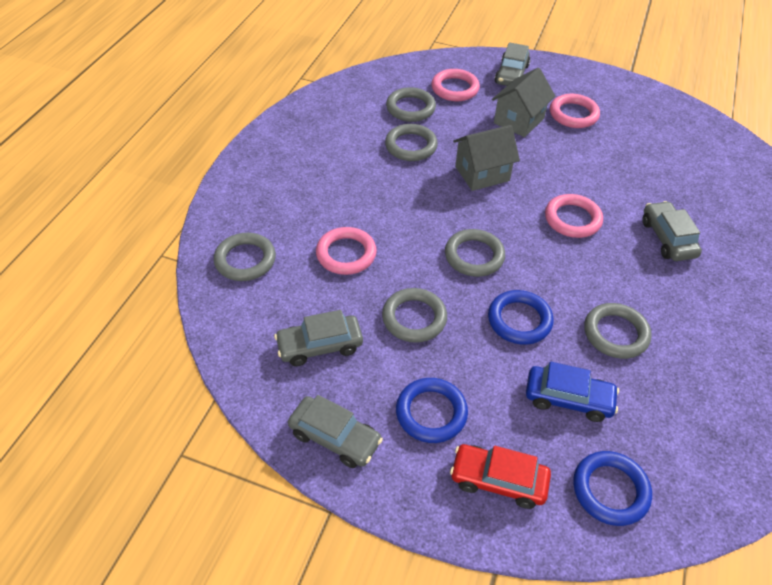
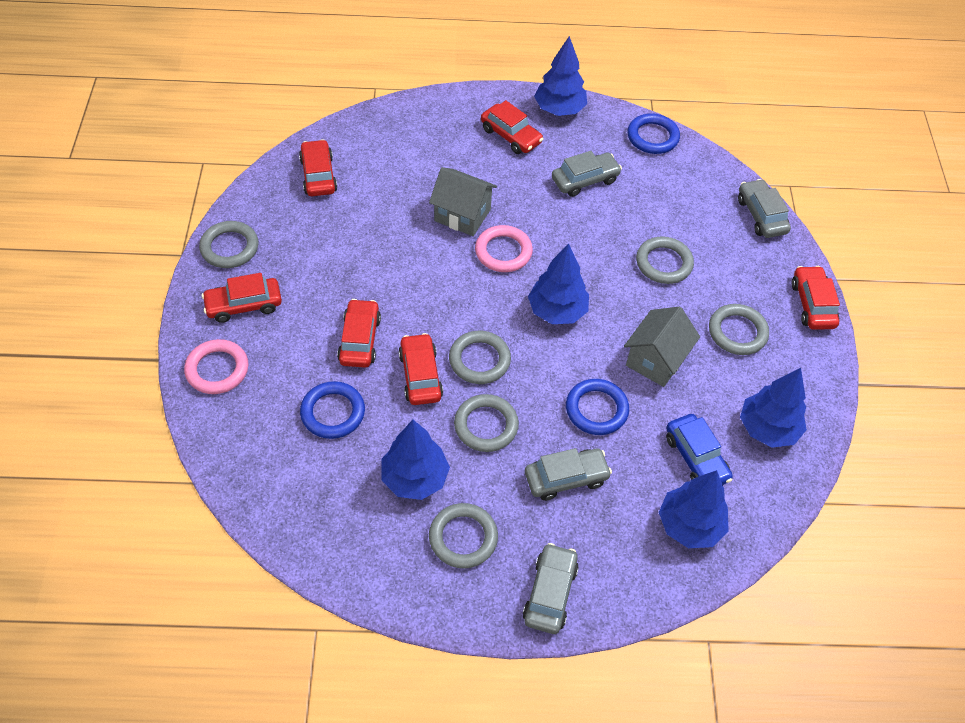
blue tree: 0 -> 5
pink ring: 4 -> 2
red car: 1 -> 6

